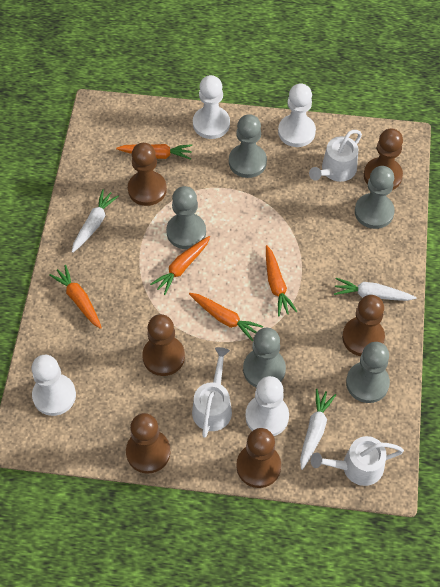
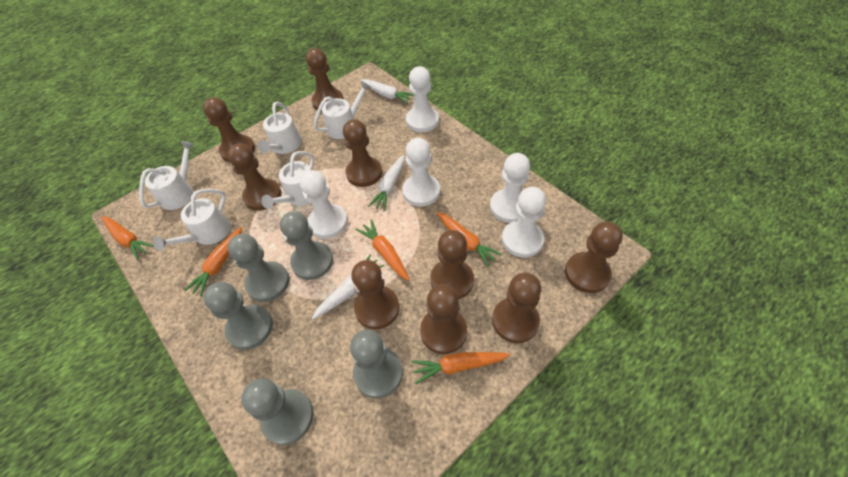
brown pawn: 6 -> 9
white pawn: 4 -> 5
white watering can: 3 -> 5

